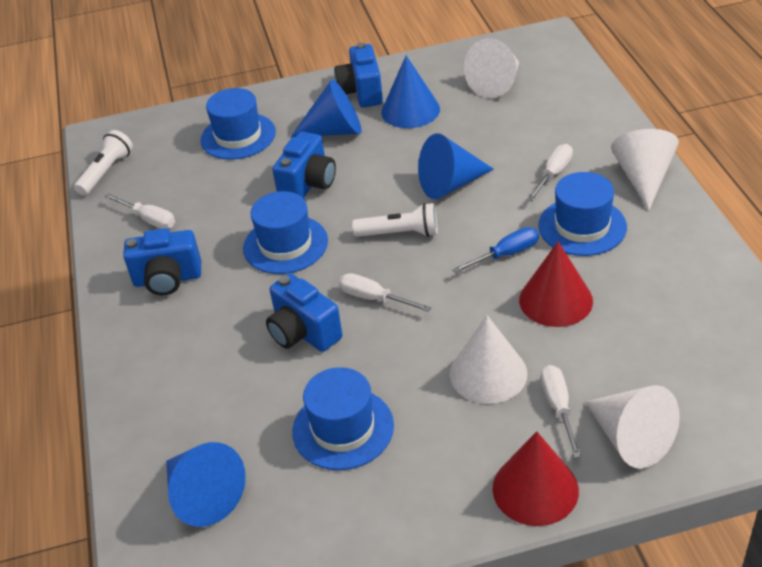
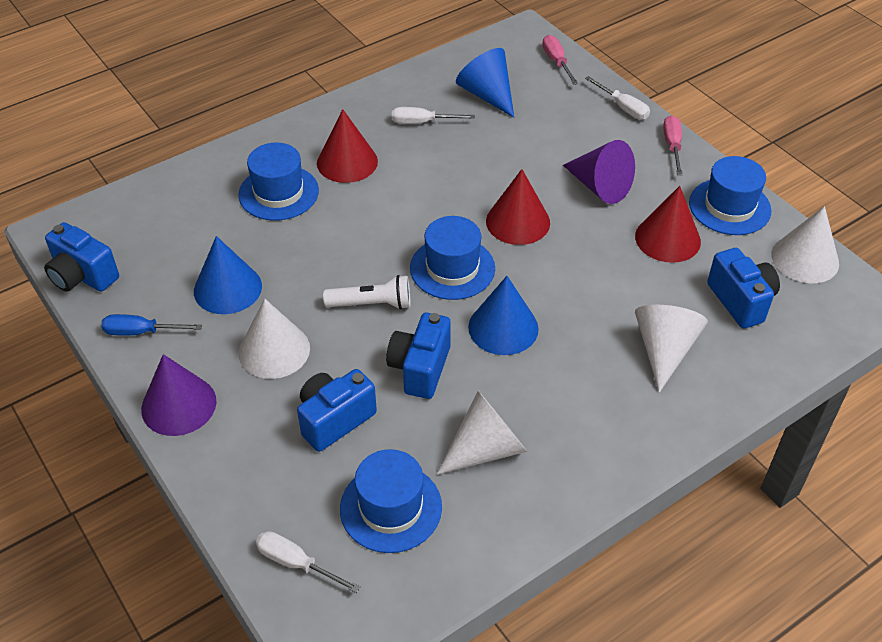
blue cone: 4 -> 3
pink screwdriver: 0 -> 2
purple cone: 0 -> 2
red cone: 2 -> 3
white flashlight: 2 -> 1
white screwdriver: 4 -> 3

